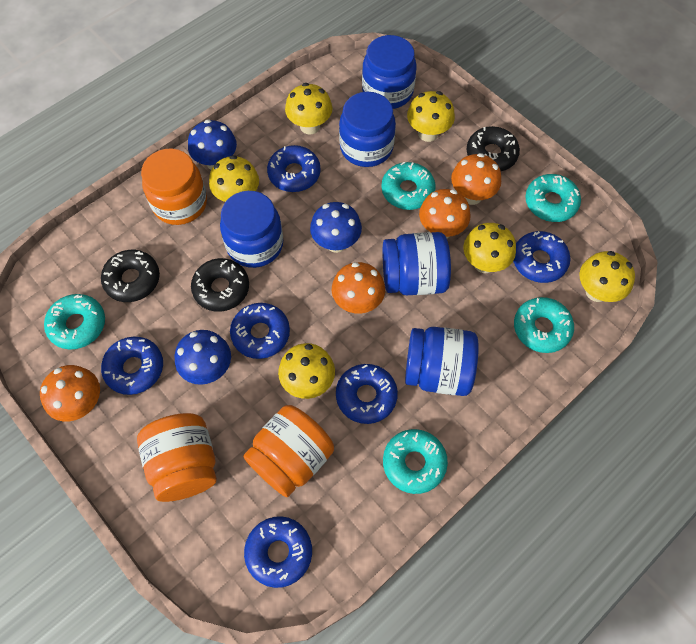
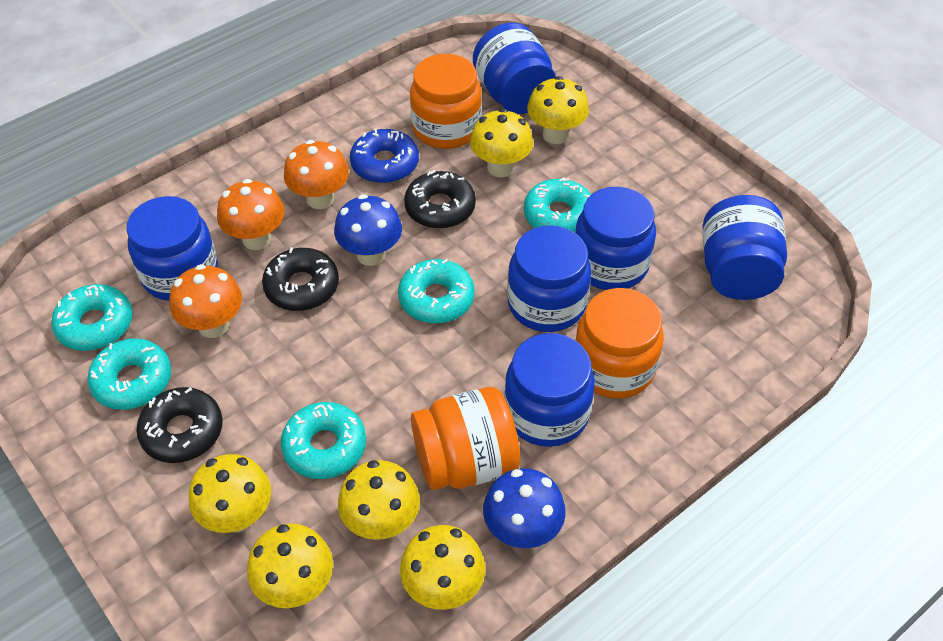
blue donut: 6 -> 1
blue jar: 5 -> 6
blue mushroom: 3 -> 2
orange mushroom: 4 -> 3

